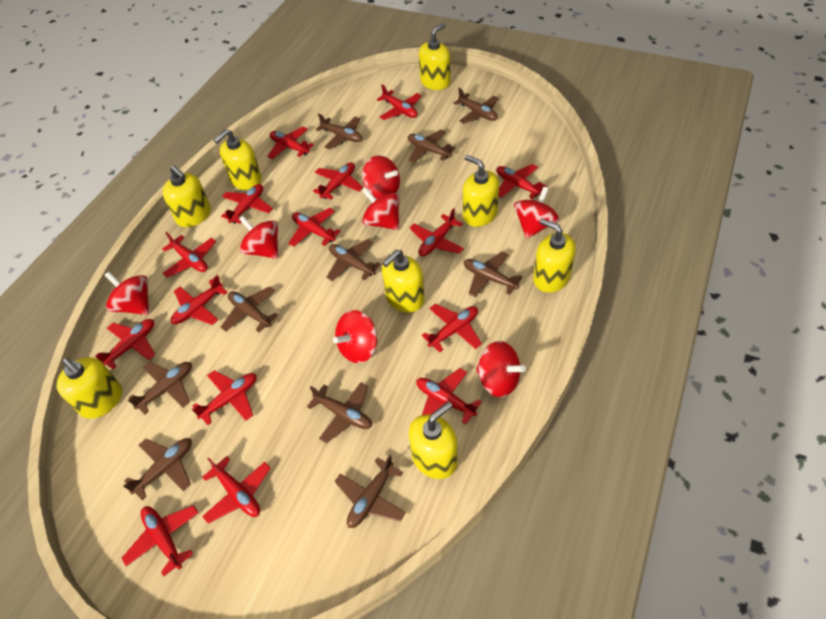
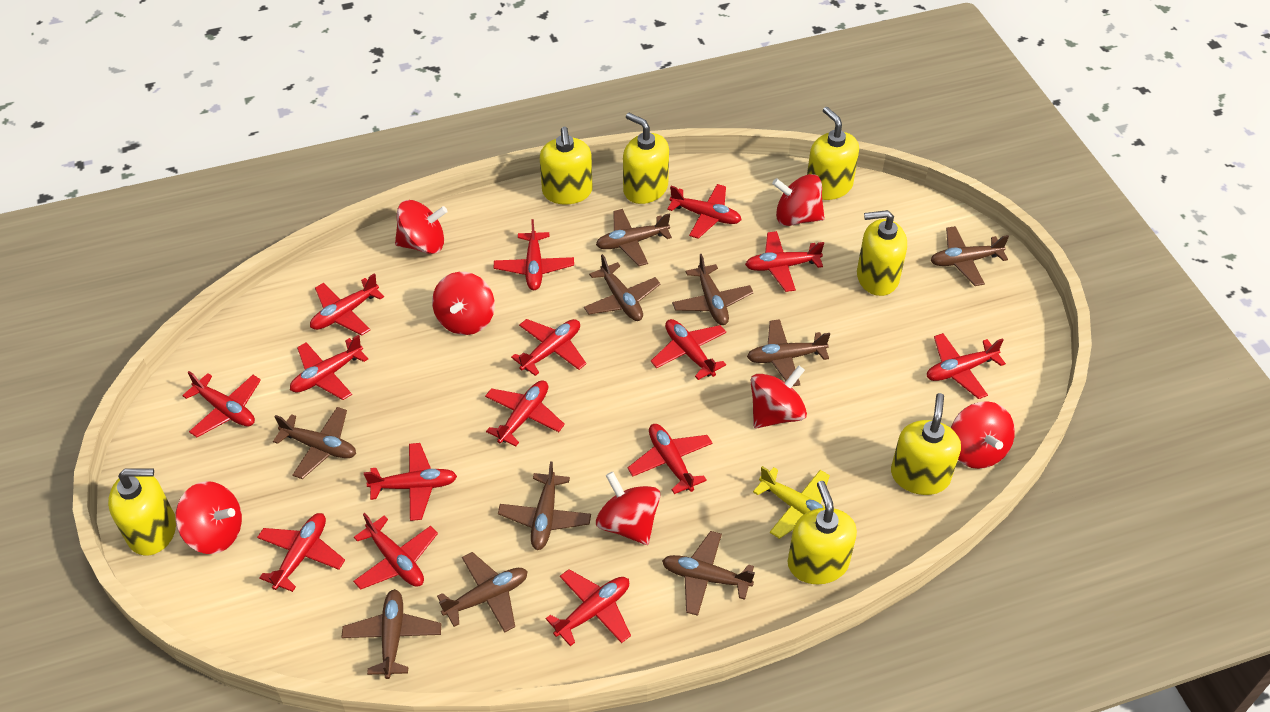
yellow plane: 0 -> 1
yellow soap dispenser: 8 -> 7

